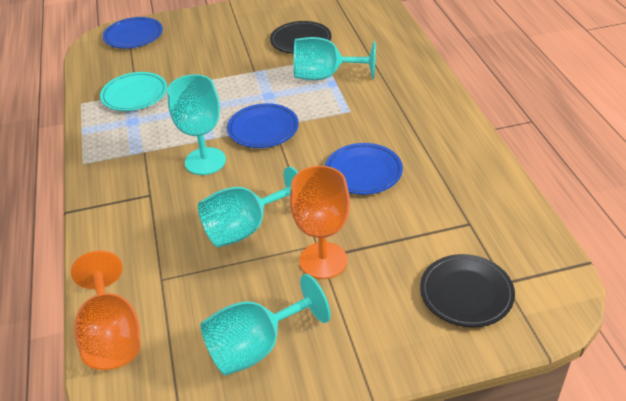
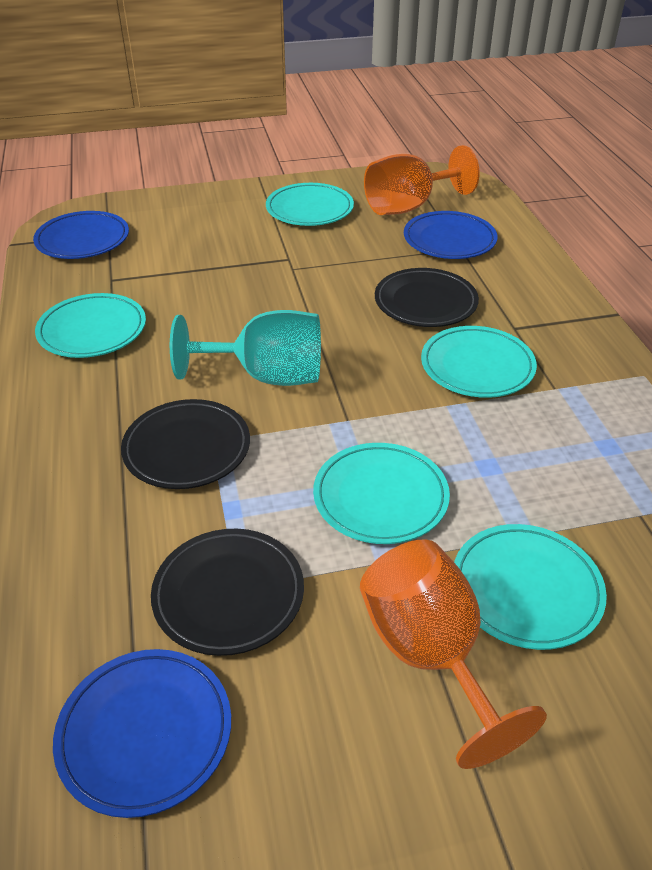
black plate: 2 -> 3
turquoise goblet: 4 -> 1
turquoise plate: 1 -> 5

